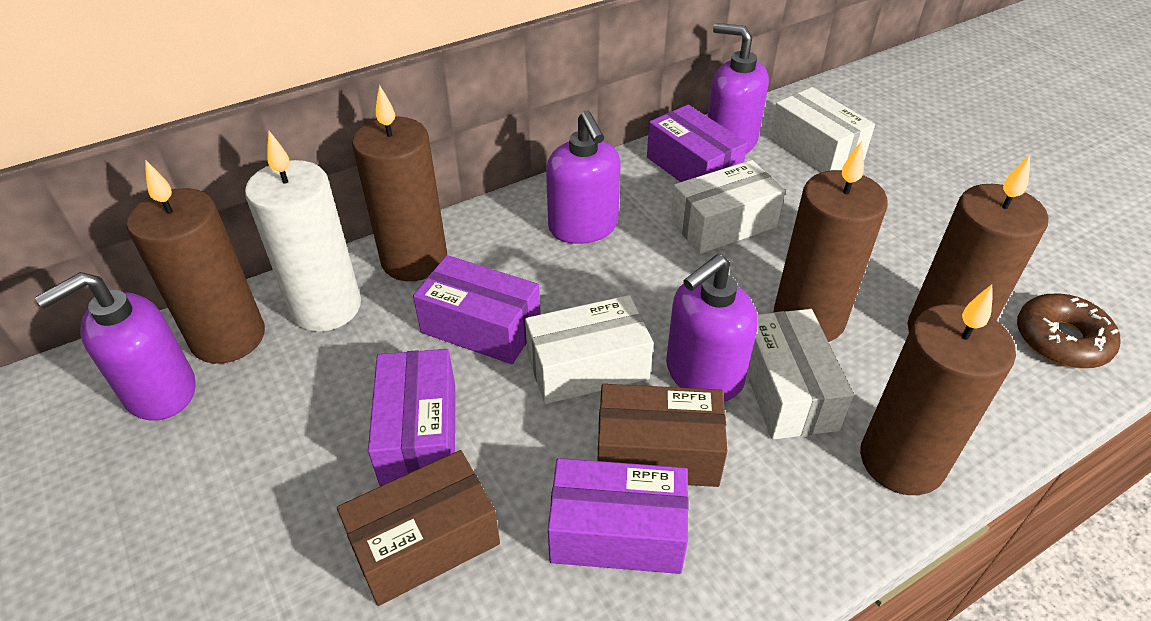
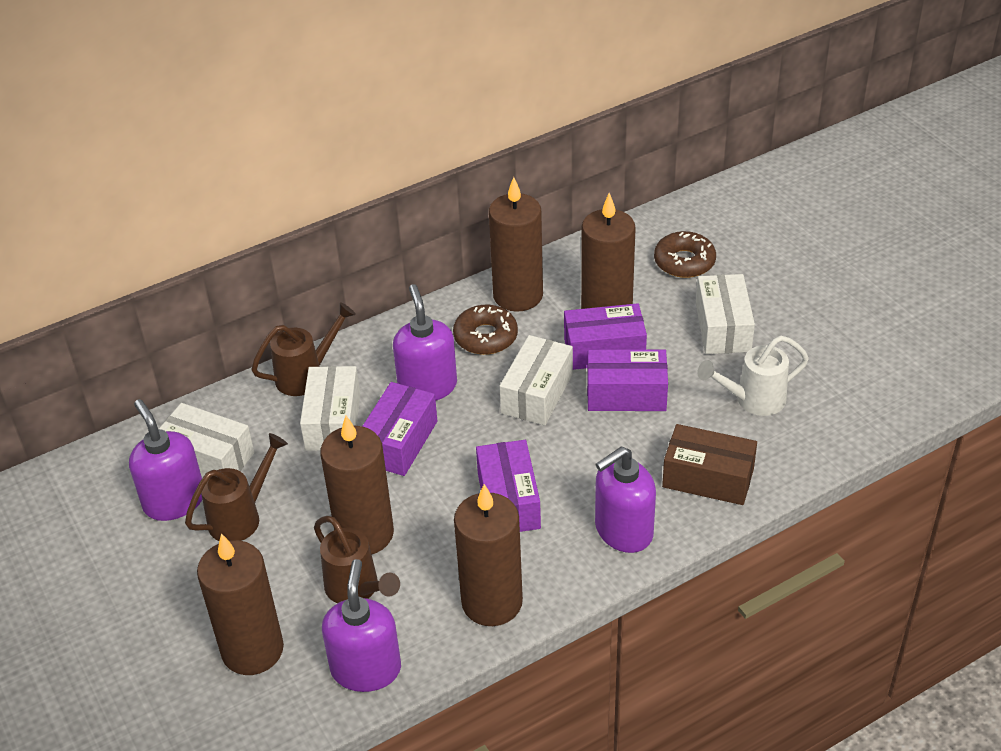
brown box: 2 -> 1
brown donut: 1 -> 2
brown watering can: 0 -> 3
white candle: 1 -> 0
white watering can: 0 -> 1

